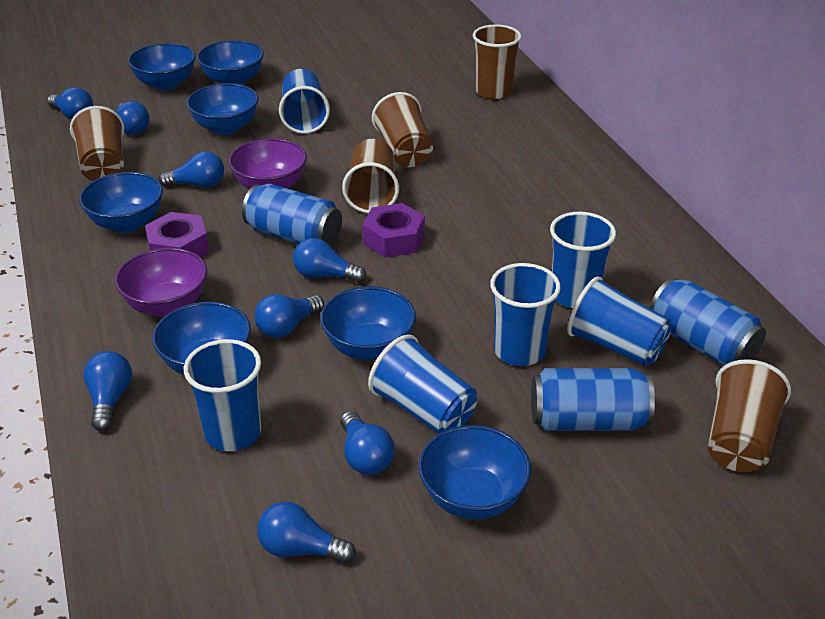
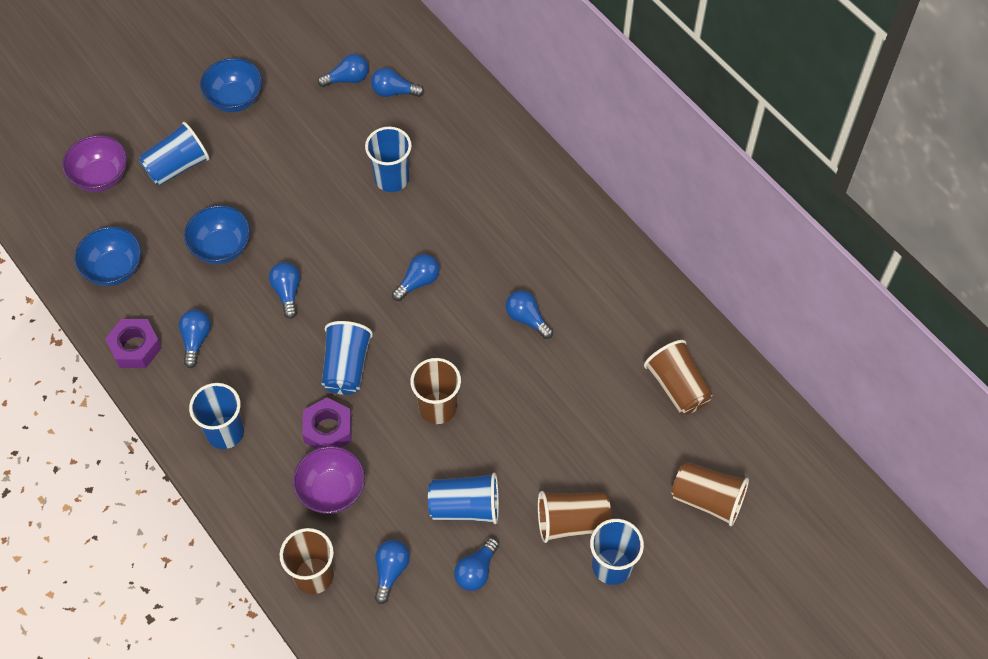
blue bowl: 7 -> 3
blue can: 3 -> 0

